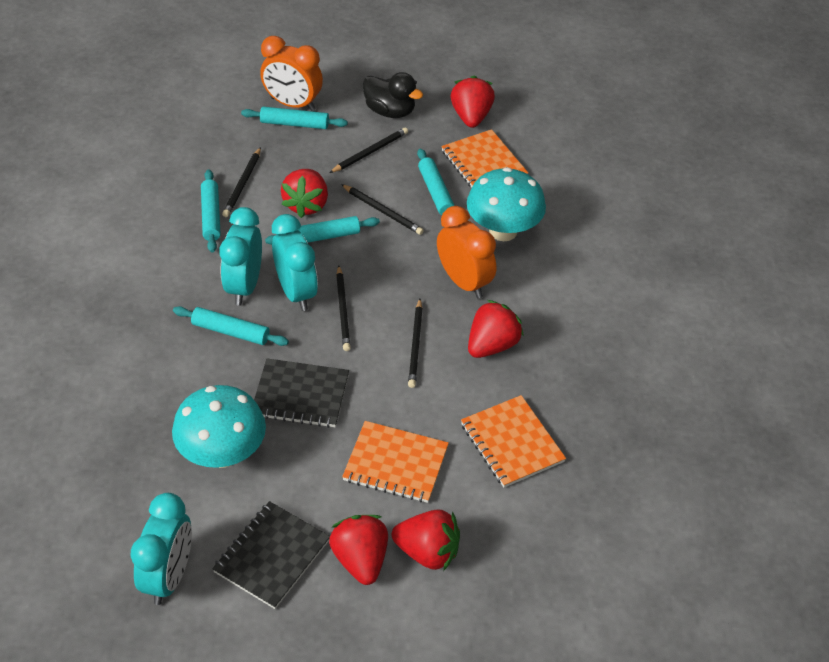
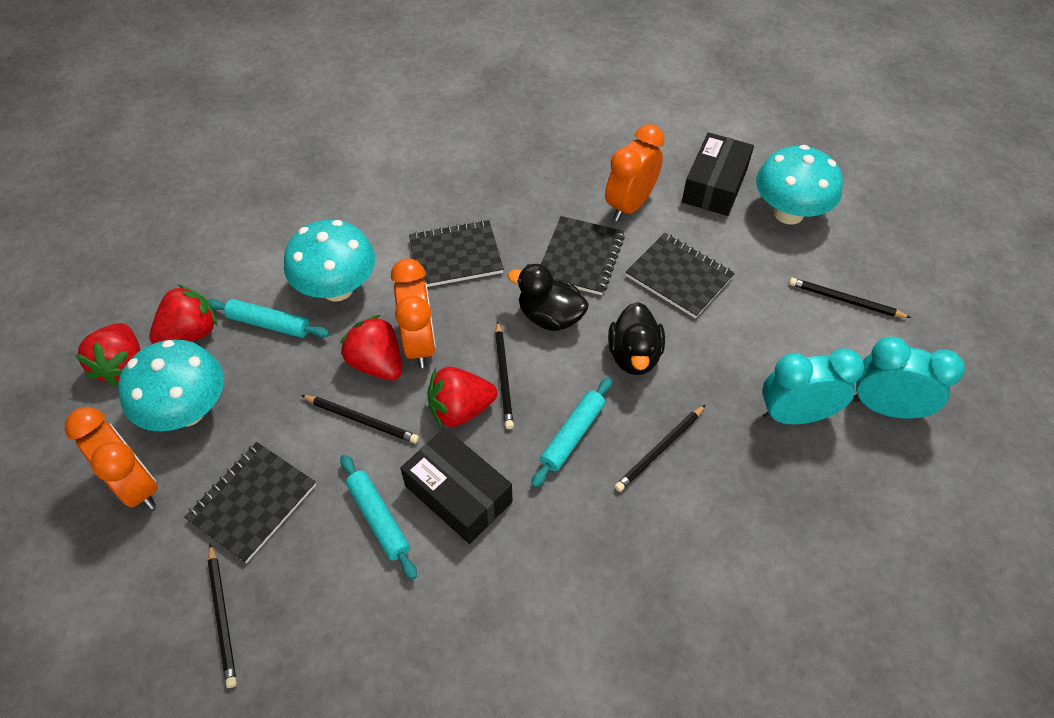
black box: 0 -> 2
black duck: 1 -> 2
black notebook: 2 -> 4
orange clock: 2 -> 3
orange notebook: 3 -> 0
red strawberry: 5 -> 4
turquoise clock: 3 -> 2
turquoise mushroom: 2 -> 3
turquoise rolling pin: 5 -> 3

